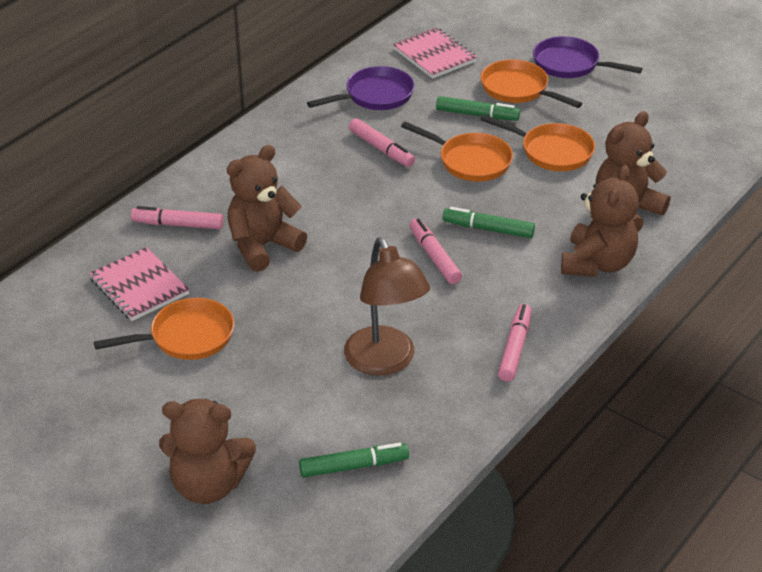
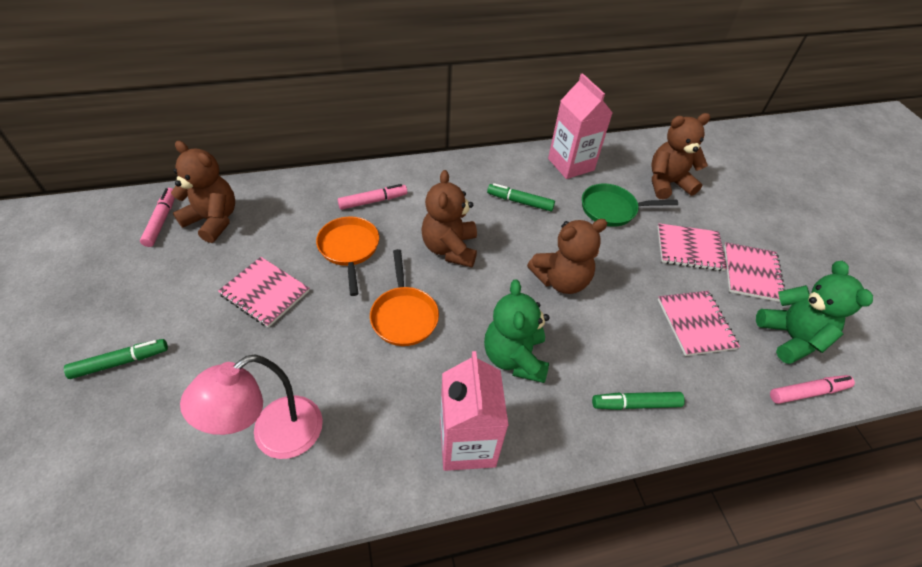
brown lamp: 1 -> 0
green pan: 0 -> 1
green teddy bear: 0 -> 2
orange pan: 4 -> 2
pink carton: 0 -> 2
pink lamp: 0 -> 1
pink marker: 4 -> 3
pink notebook: 2 -> 4
purple pan: 2 -> 0

